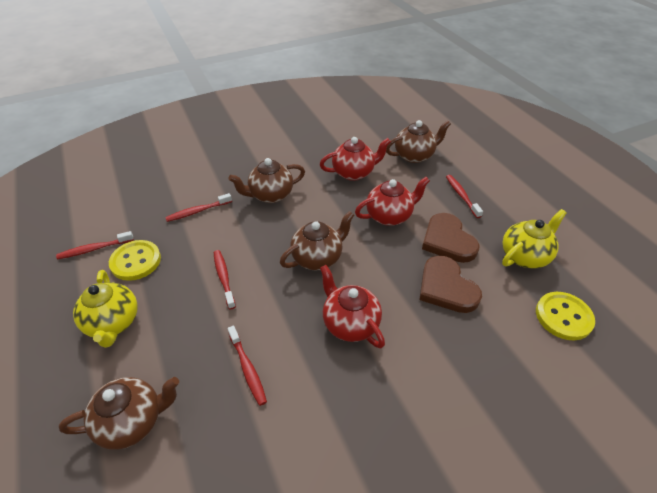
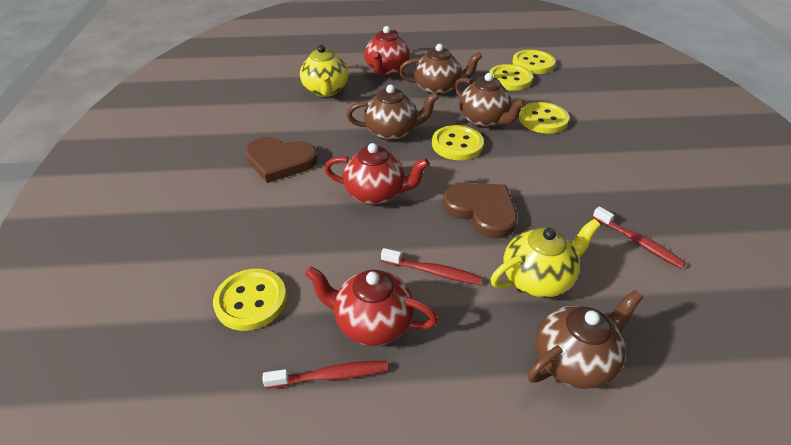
red toothbrush: 5 -> 3
yellow button: 2 -> 5

